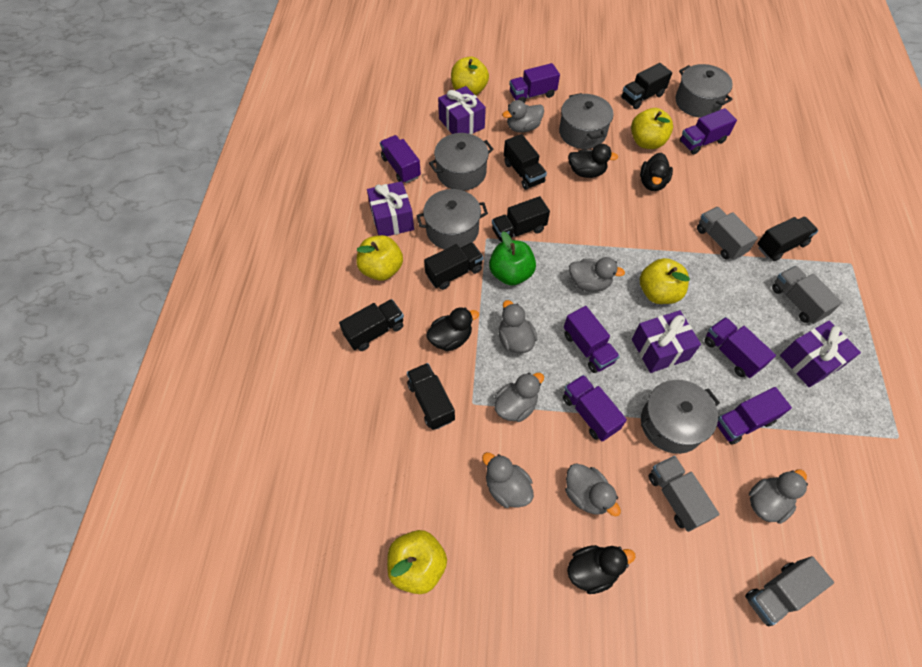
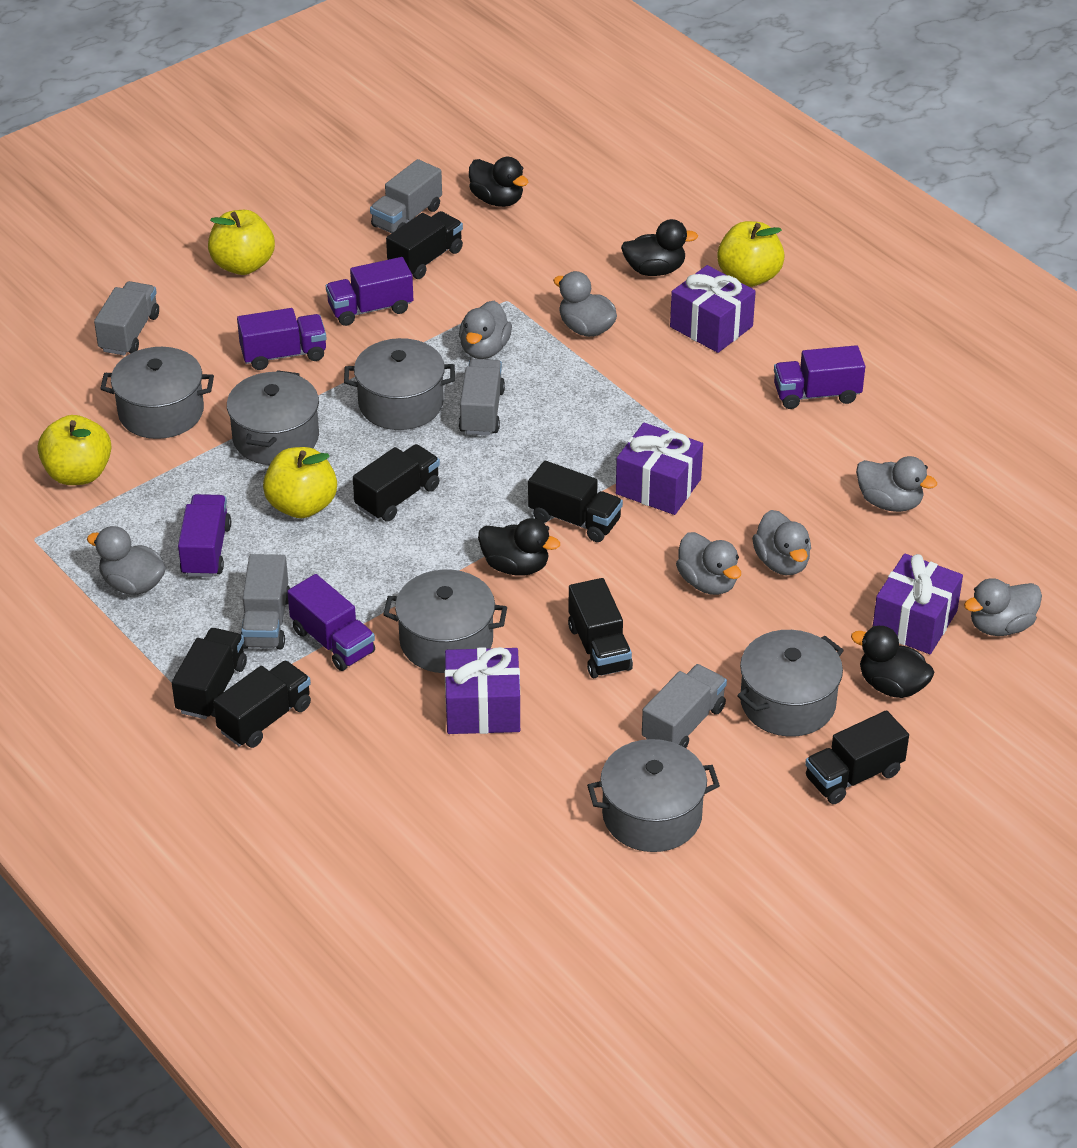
green apple: 1 -> 0
grey pot: 5 -> 6
grey truck: 4 -> 5
purple truck: 7 -> 5
yellow apple: 5 -> 4

